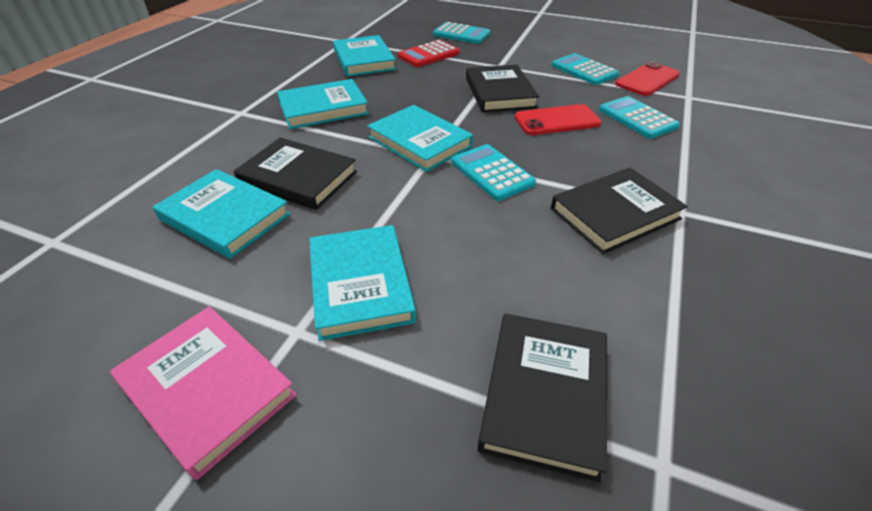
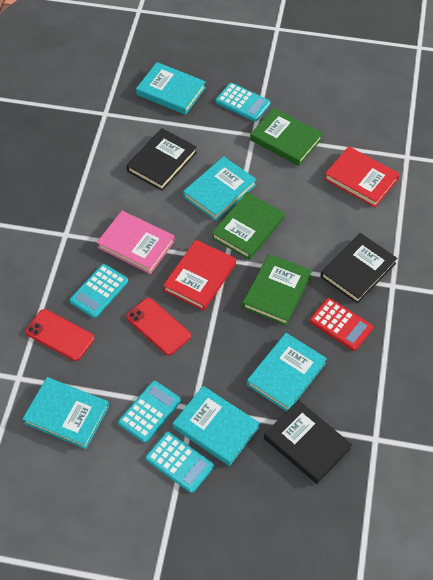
black book: 4 -> 3
green book: 0 -> 3
red book: 0 -> 2

